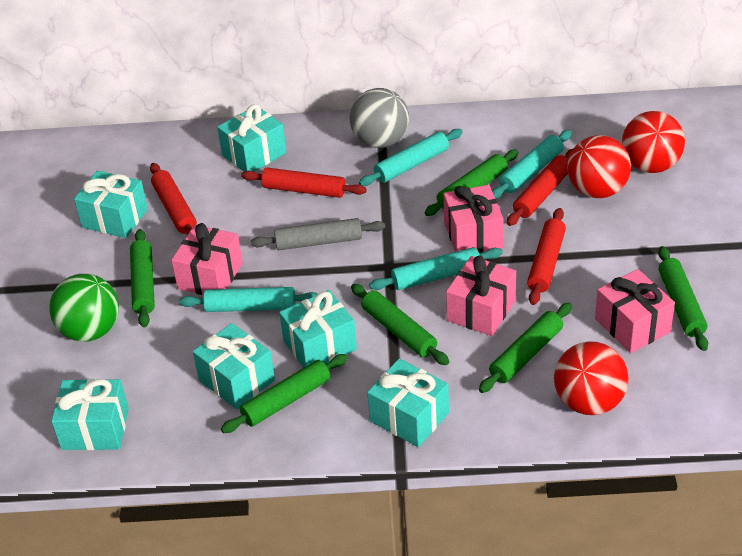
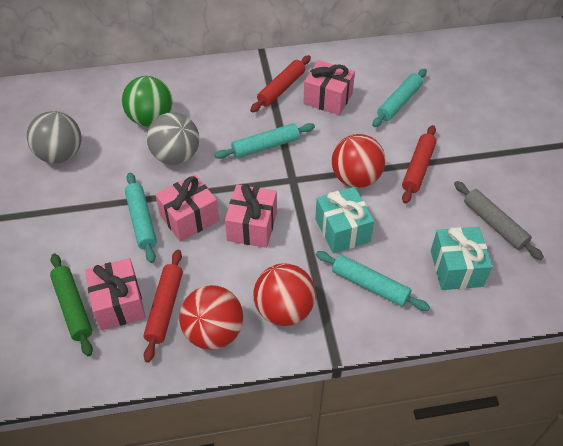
green rolling pin: 6 -> 1
grey ball: 1 -> 2
red rolling pin: 4 -> 3
turquoise gift: 6 -> 2

